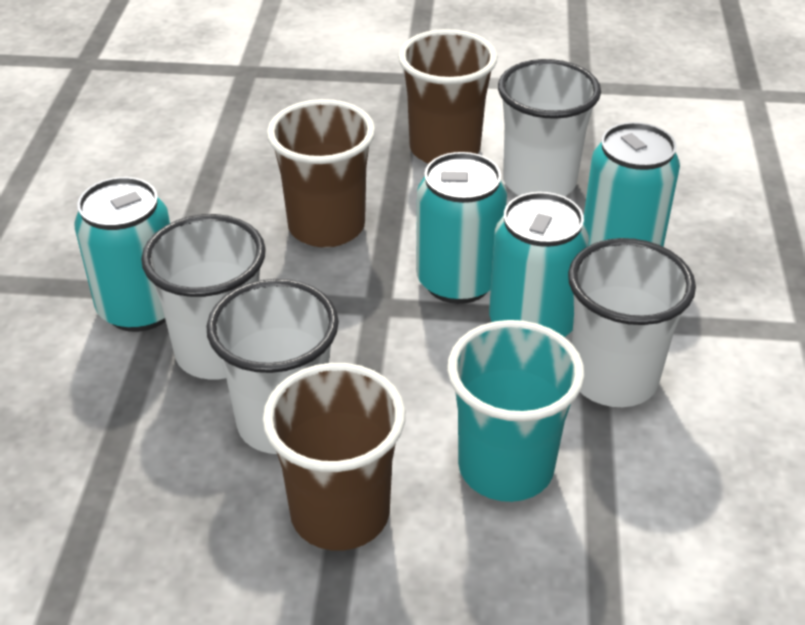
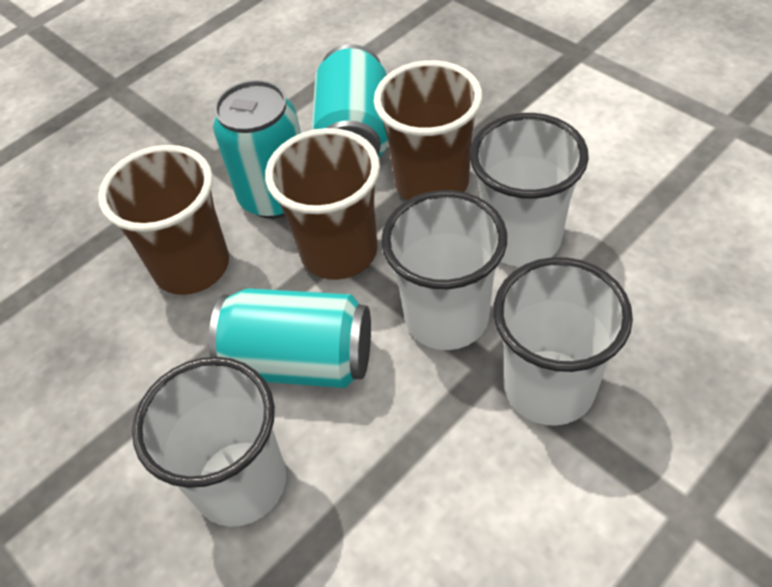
turquoise can: 4 -> 3
turquoise cup: 1 -> 0

